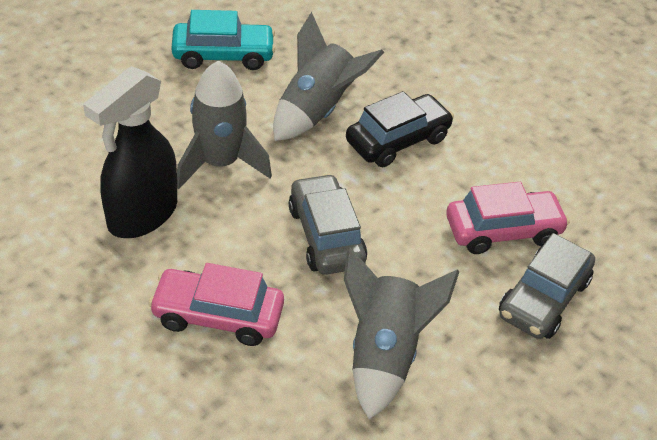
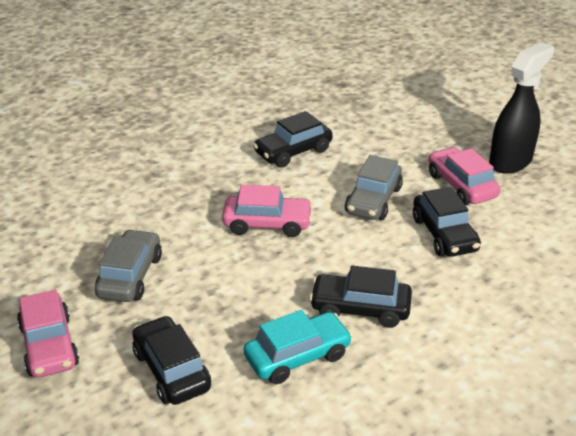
black car: 1 -> 4
grey rocket: 3 -> 0
pink car: 2 -> 3

